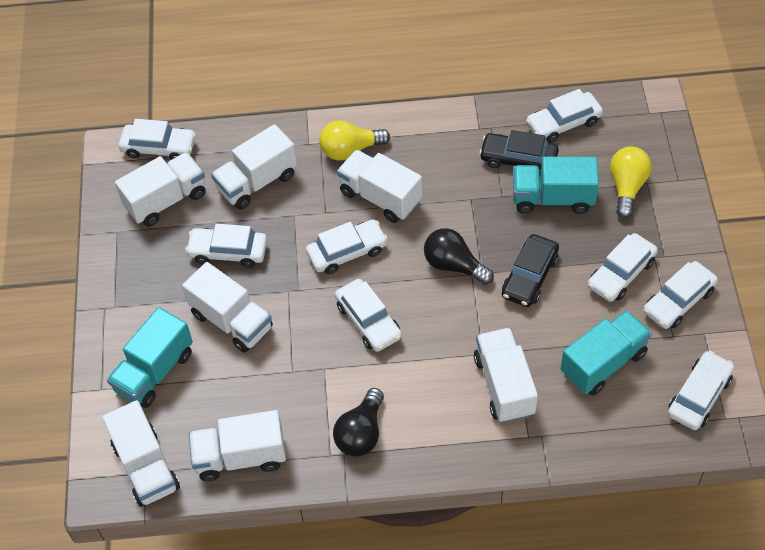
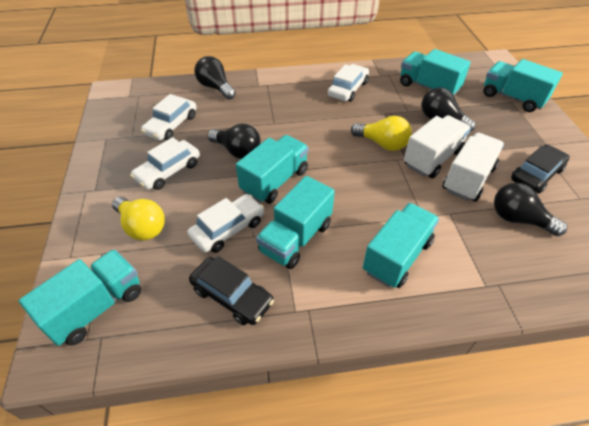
black light bulb: 2 -> 4
turquoise truck: 3 -> 6
white car: 8 -> 4
white truck: 7 -> 2

